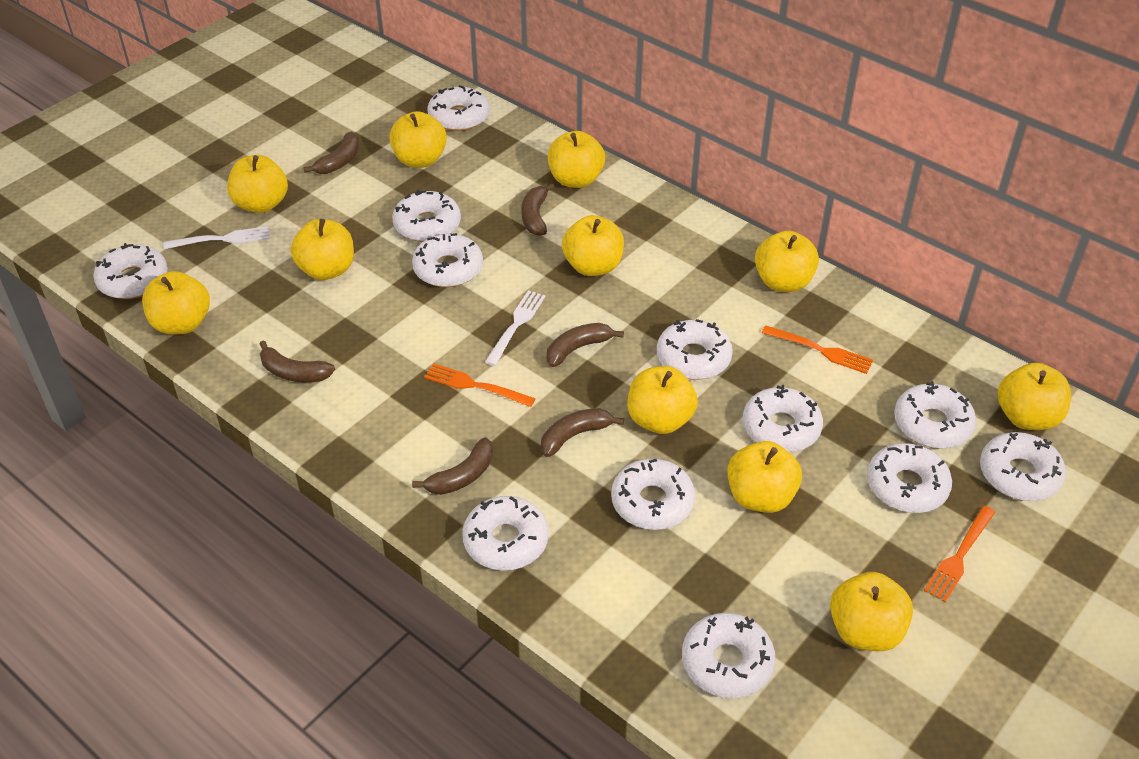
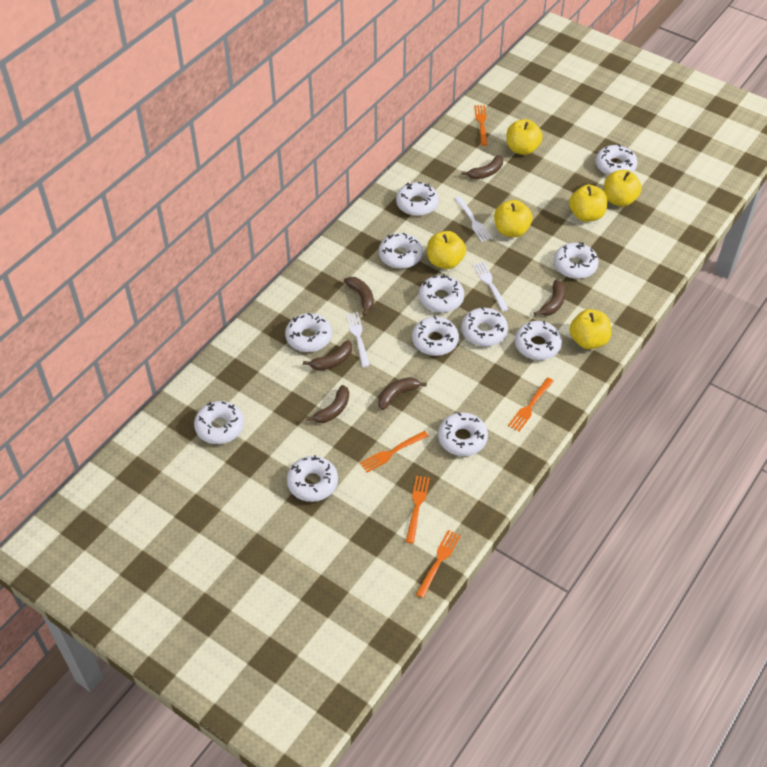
orange fork: 3 -> 5
white fork: 2 -> 3
yellow apple: 11 -> 6

